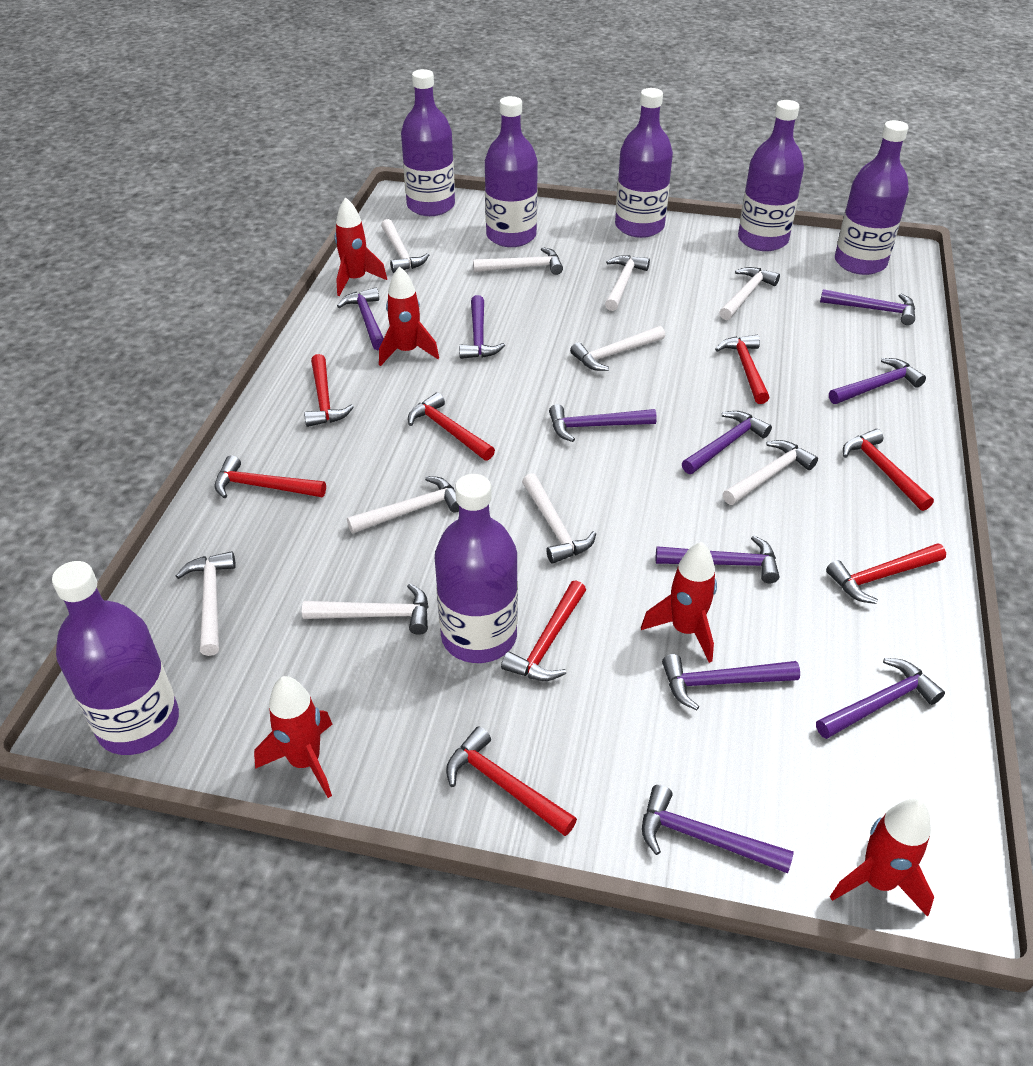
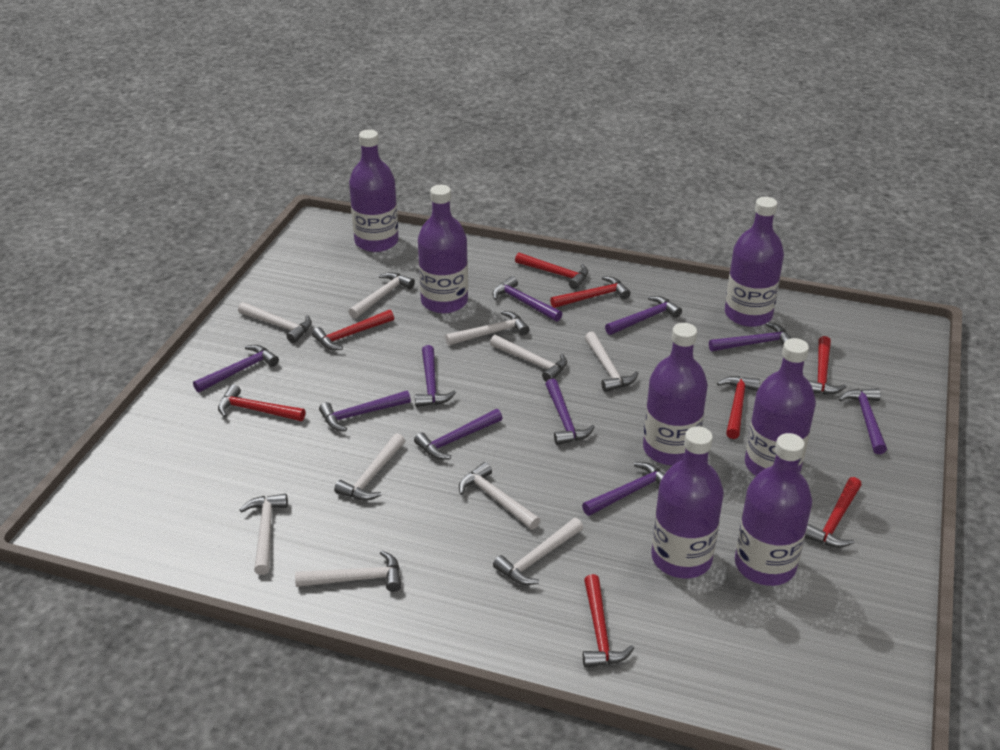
red rocket: 5 -> 0

